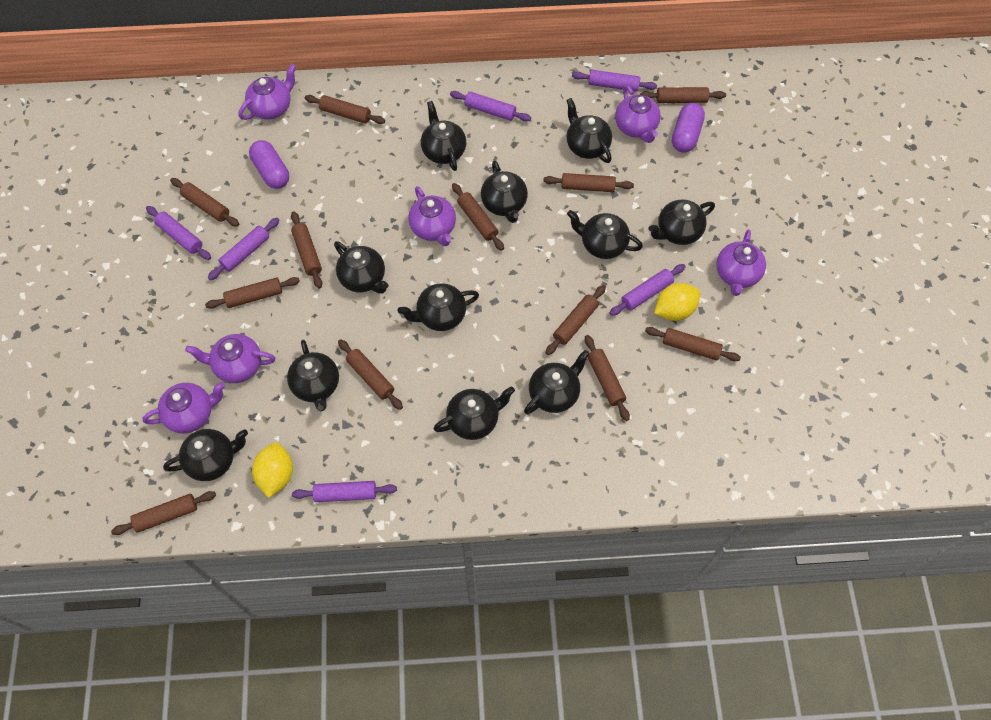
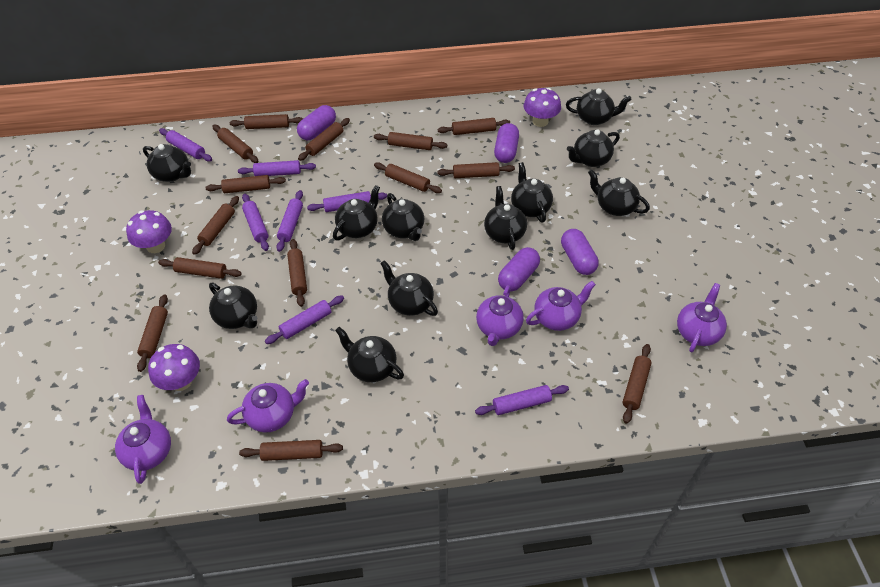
brown rolling pin: 12 -> 14
purple capsule: 2 -> 4
purple mushroom: 0 -> 3
purple rolling pin: 6 -> 7
purple teapot: 6 -> 5
yellow lemon: 2 -> 0

